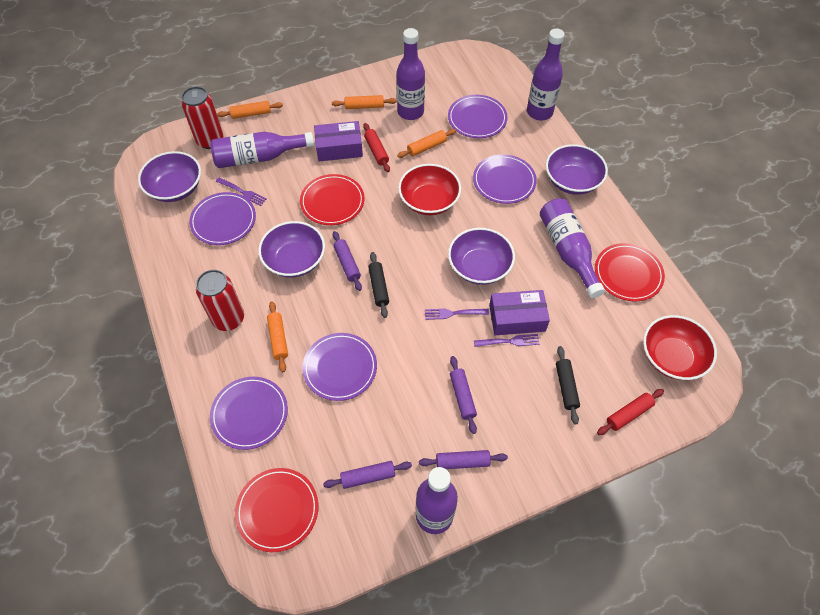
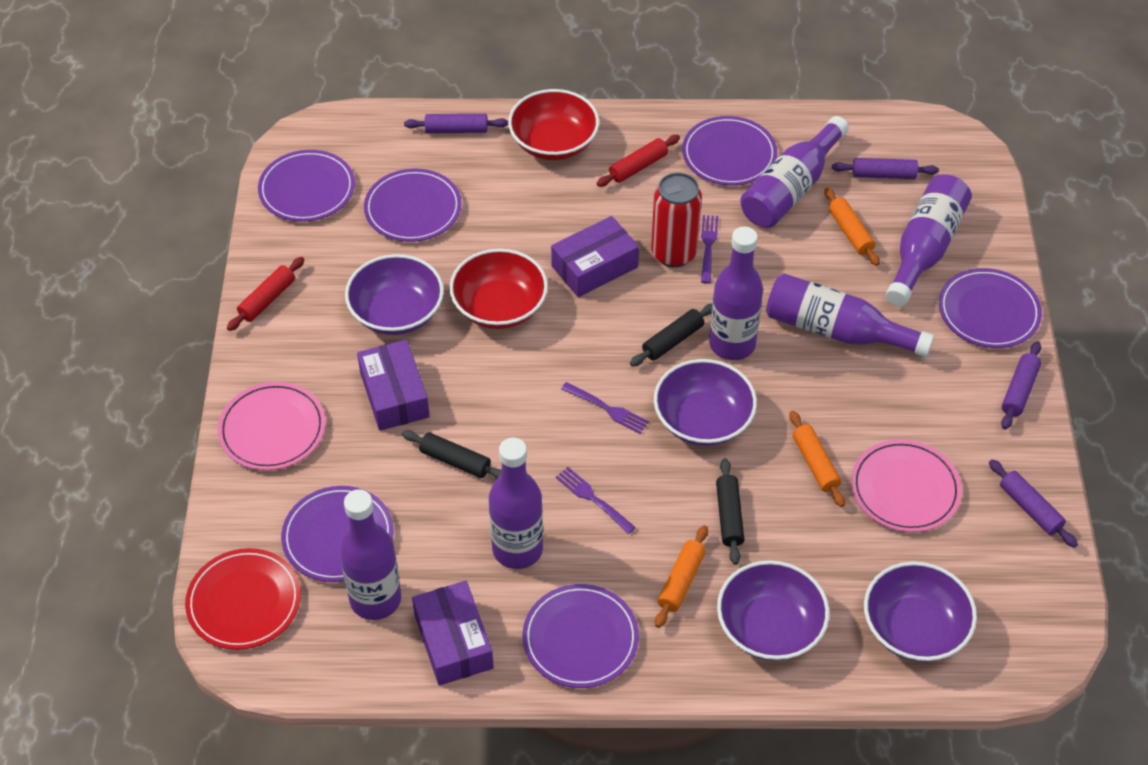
black rolling pin: 2 -> 3
orange rolling pin: 4 -> 3
pink plate: 0 -> 2
purple bottle: 5 -> 6
purple box: 2 -> 3
purple plate: 5 -> 6
red can: 2 -> 1
red plate: 3 -> 1

